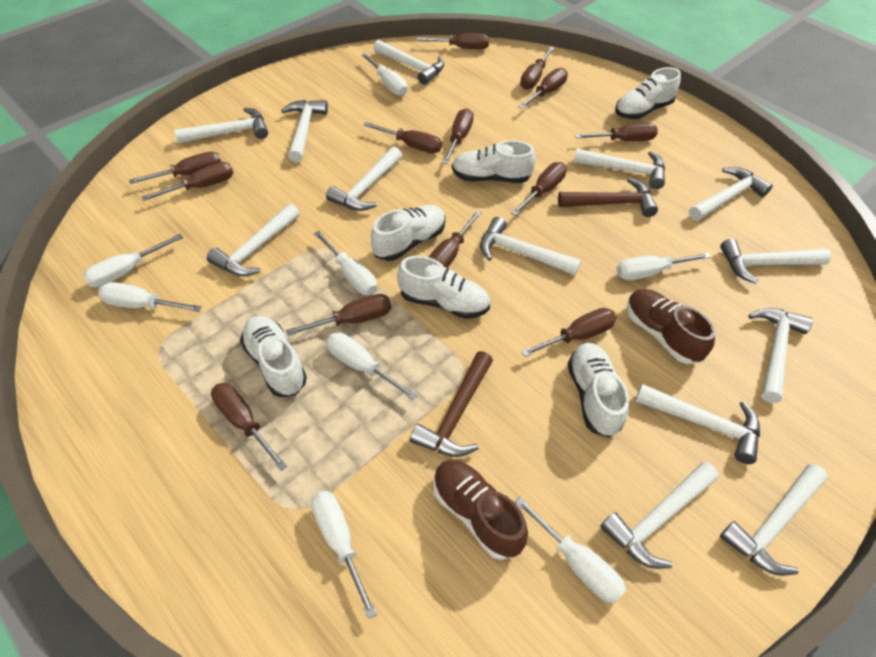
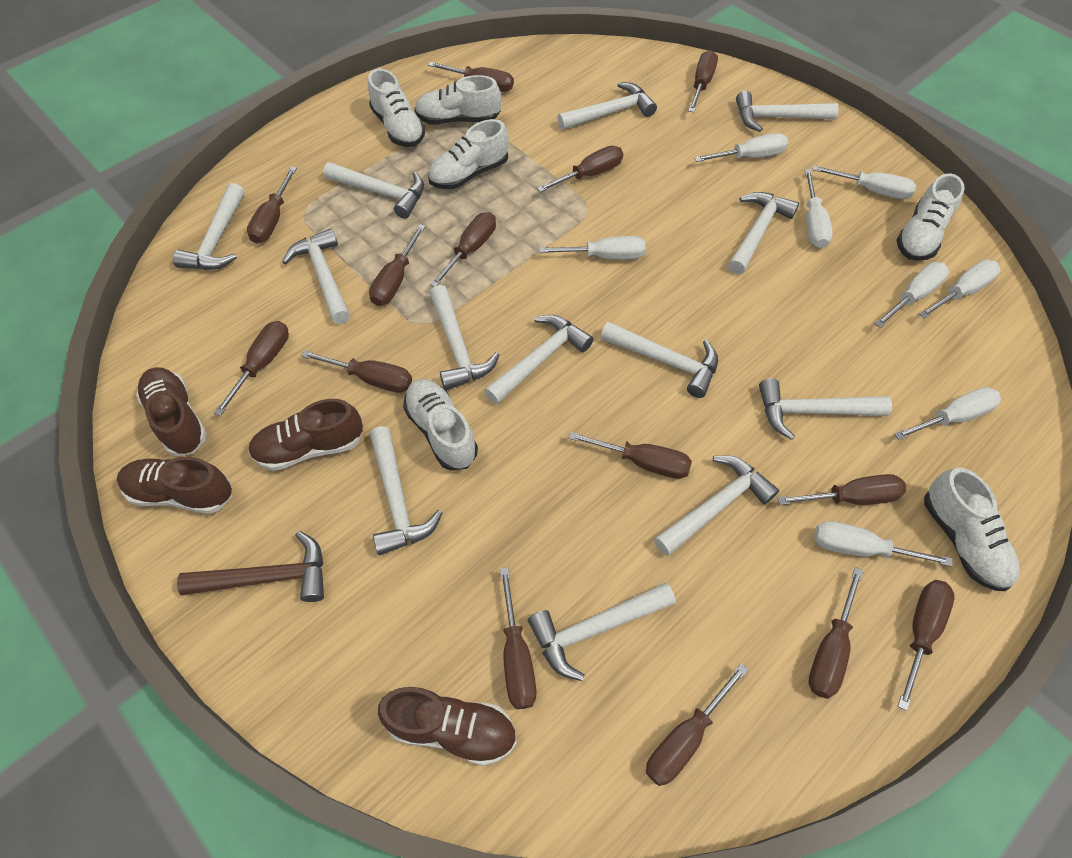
brown hammer: 2 -> 1
brown screwdriver: 13 -> 14
brown shoe: 2 -> 4

